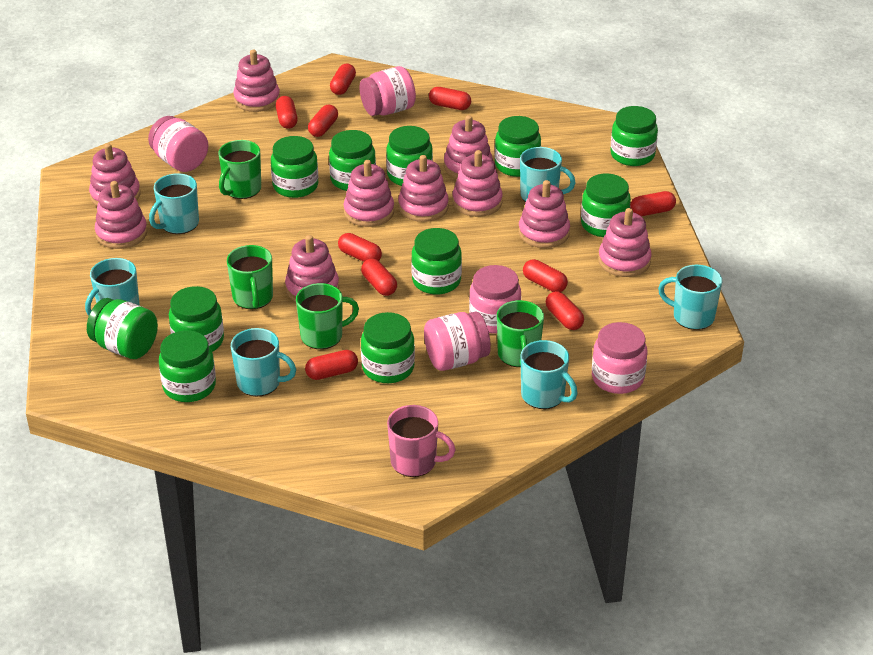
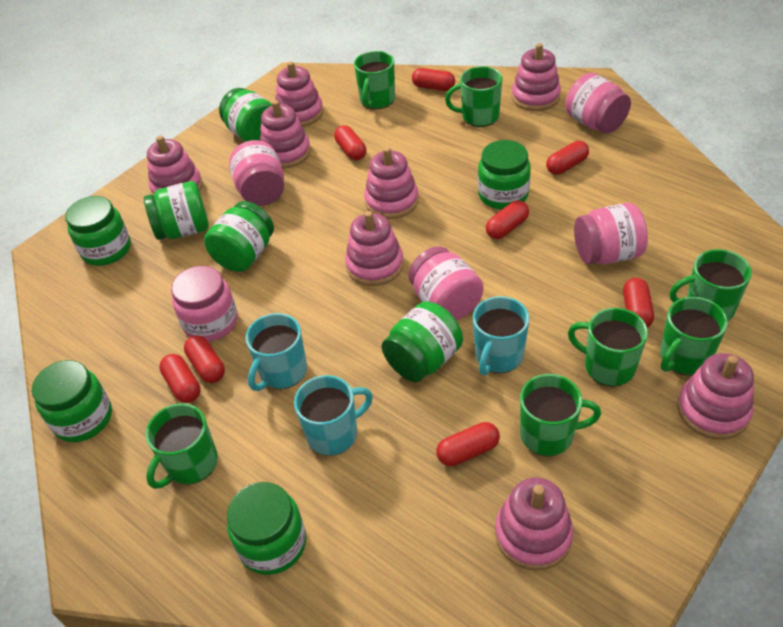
green jar: 11 -> 8
green mug: 4 -> 7
pink mug: 1 -> 0
pink stacking toy: 10 -> 8
red capsule: 10 -> 8
turquoise mug: 6 -> 3

